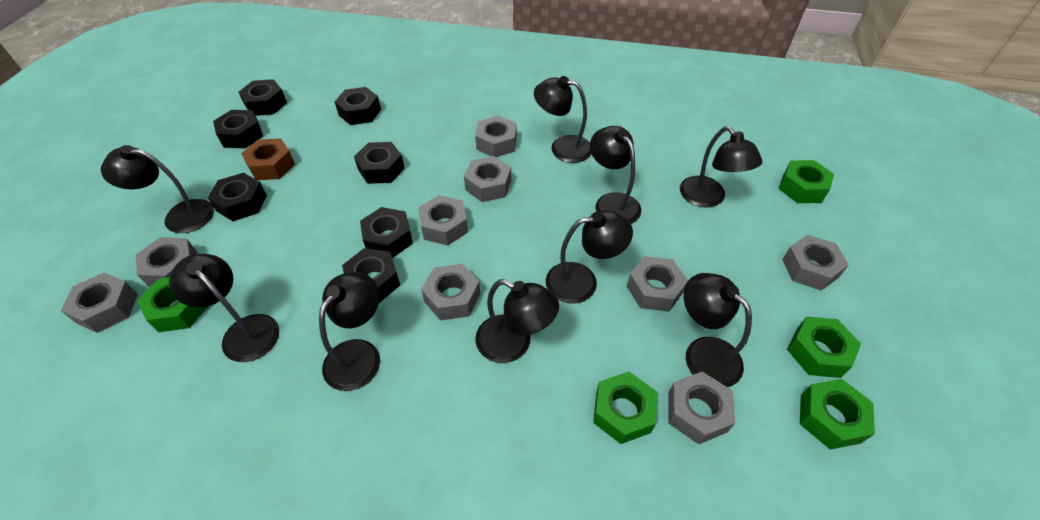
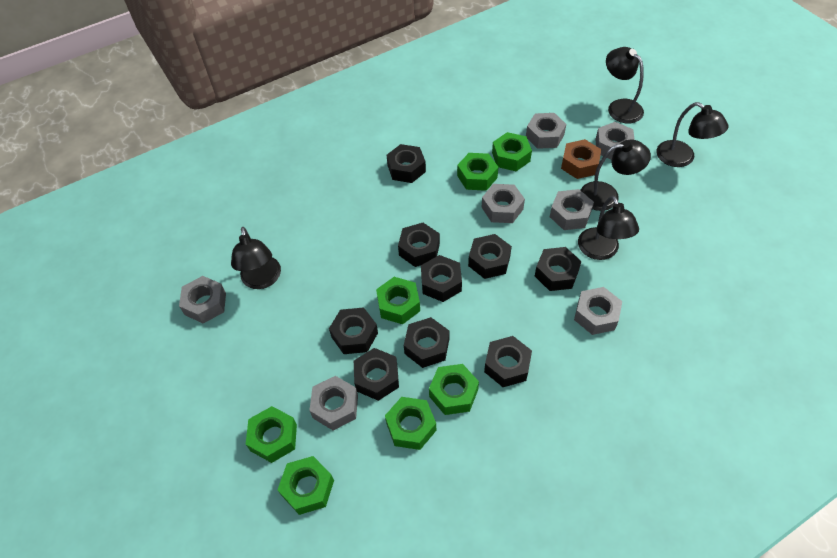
black lamp: 9 -> 5
black nut: 7 -> 9
green nut: 5 -> 7
grey nut: 9 -> 7

